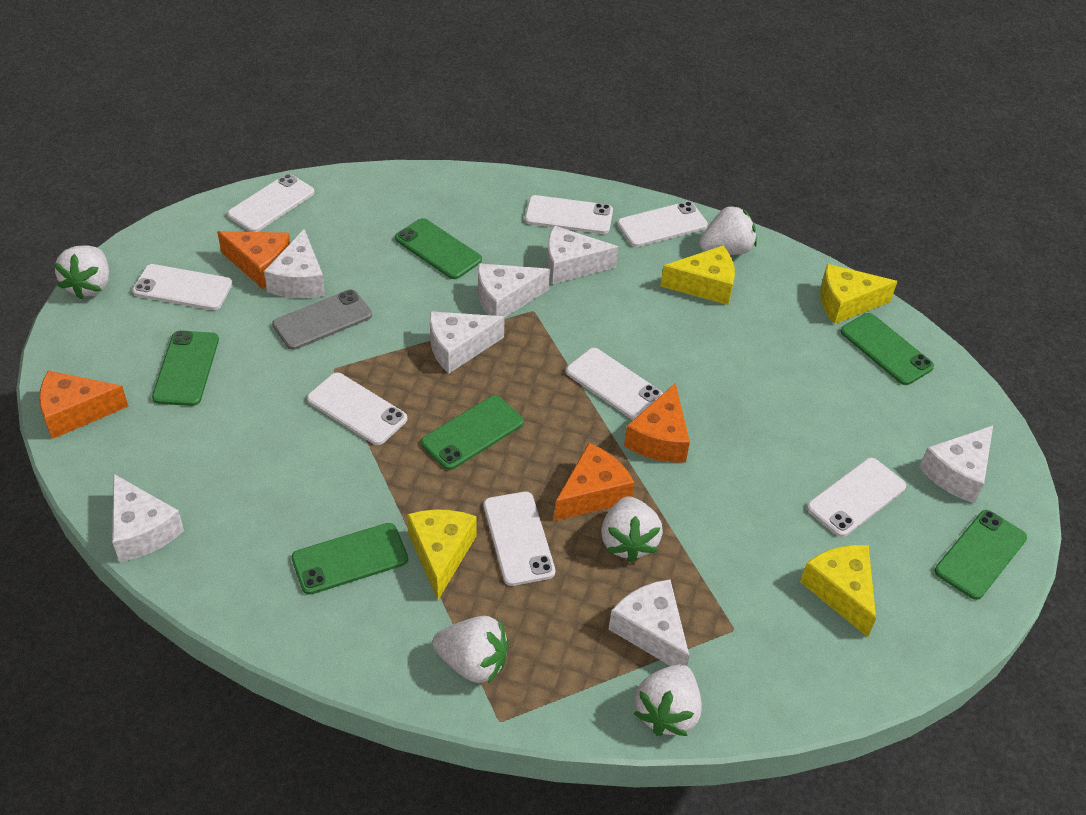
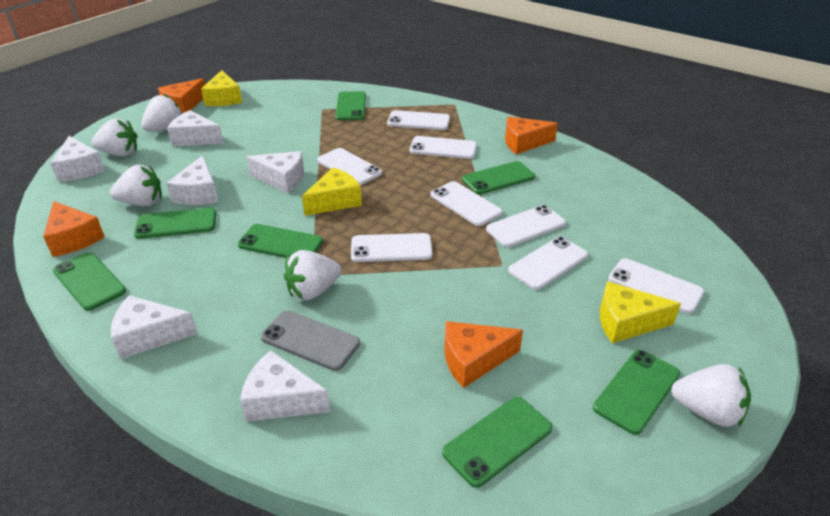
green phone: 6 -> 7
white cheese: 7 -> 6
yellow cheese: 4 -> 3

